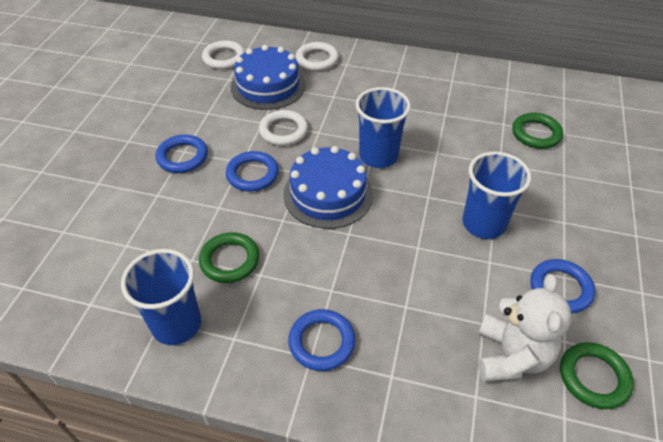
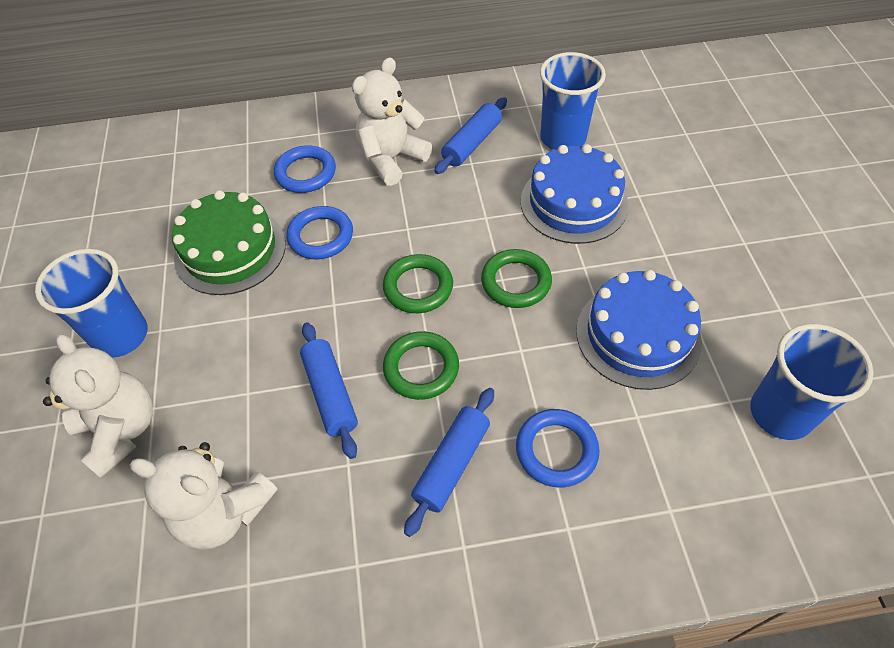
blue ring: 4 -> 3
blue rolling pin: 0 -> 3
green cake: 0 -> 1
white ring: 3 -> 0
white teddy bear: 1 -> 3

